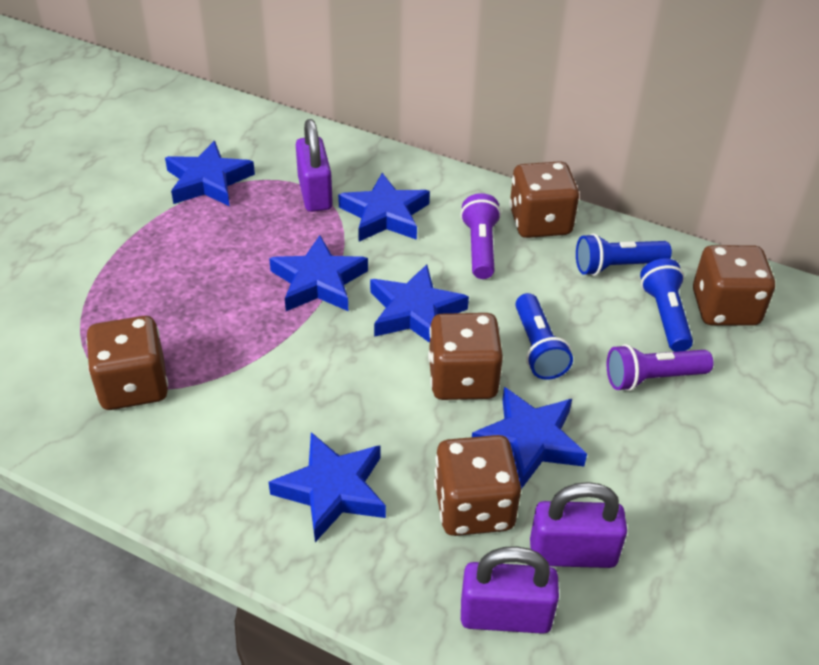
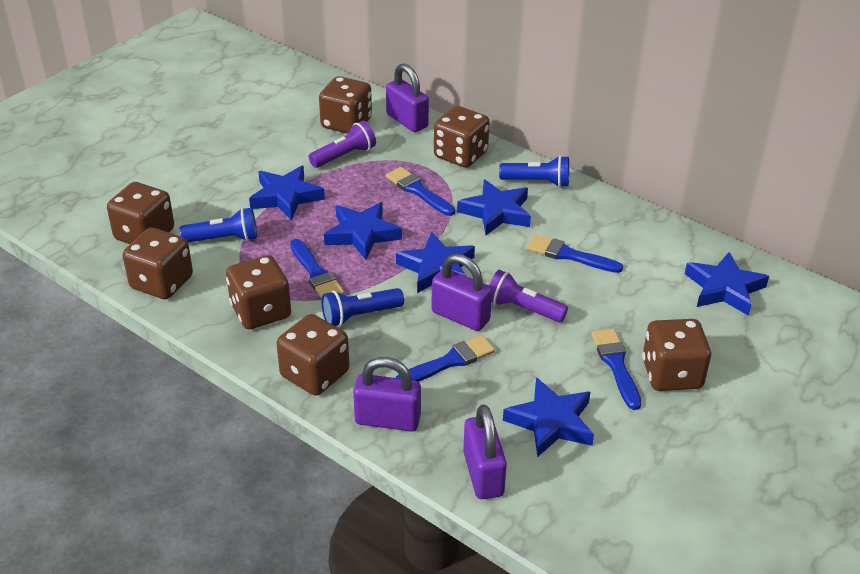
blue brush: 0 -> 5
brown dice: 5 -> 7
purple padlock: 3 -> 4

